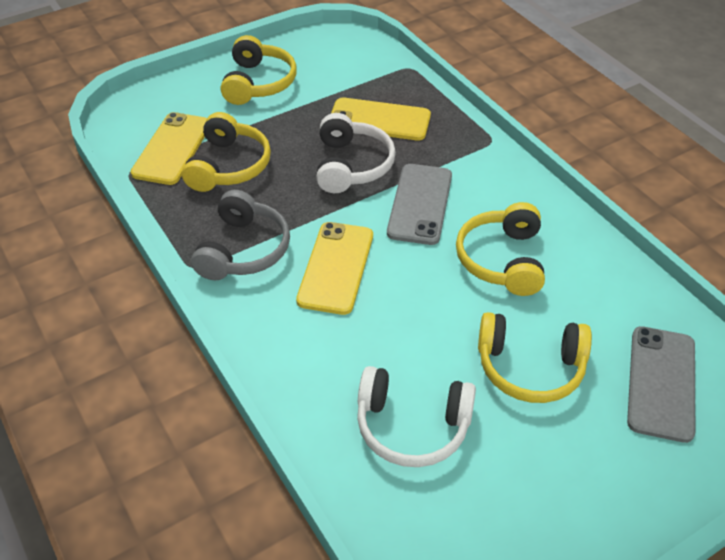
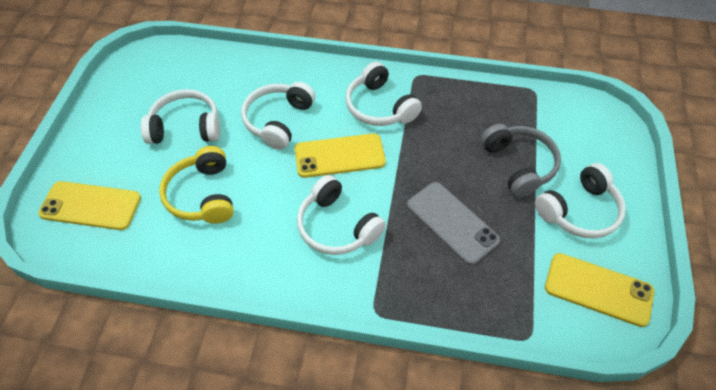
grey phone: 2 -> 1
white headphones: 2 -> 5
yellow headphones: 4 -> 1

